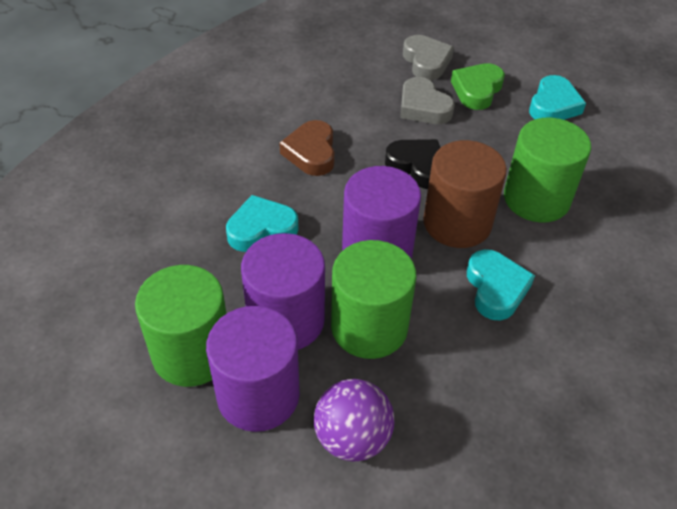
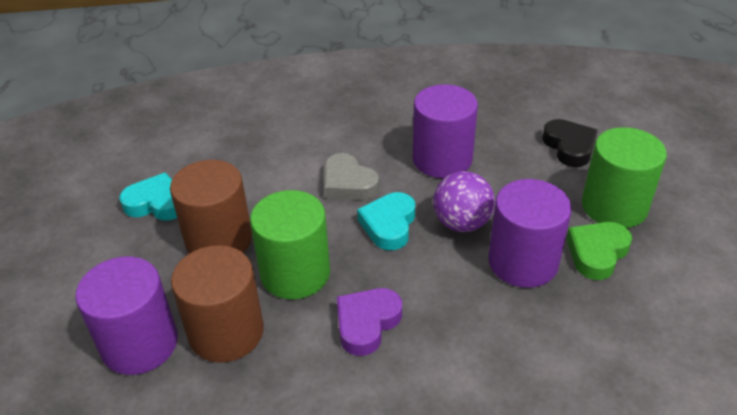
brown cylinder: 1 -> 2
brown heart: 1 -> 0
green cylinder: 3 -> 2
grey heart: 2 -> 1
purple heart: 0 -> 1
turquoise heart: 3 -> 2

